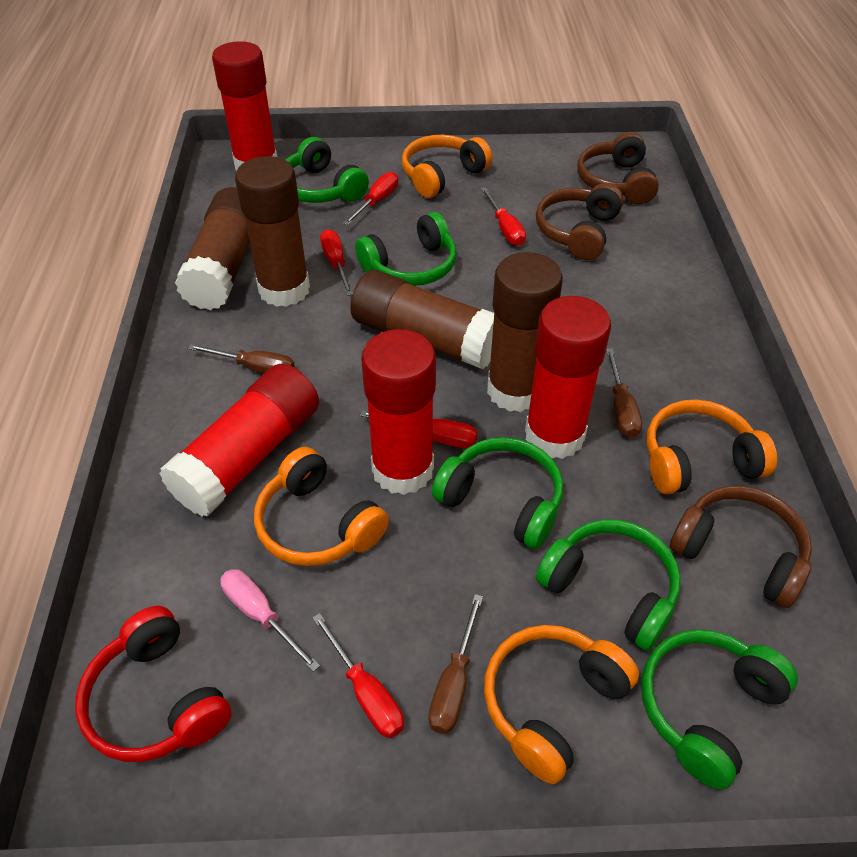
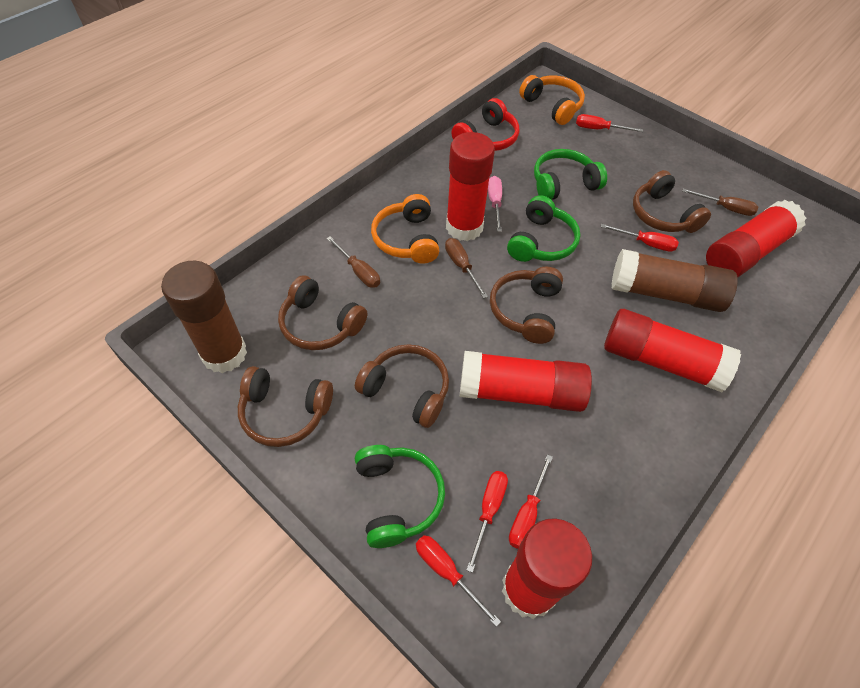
brown glue stick: 4 -> 2
brown headphones: 3 -> 5
green headphones: 5 -> 3
orange headphones: 4 -> 2
red glue stick: 4 -> 5

